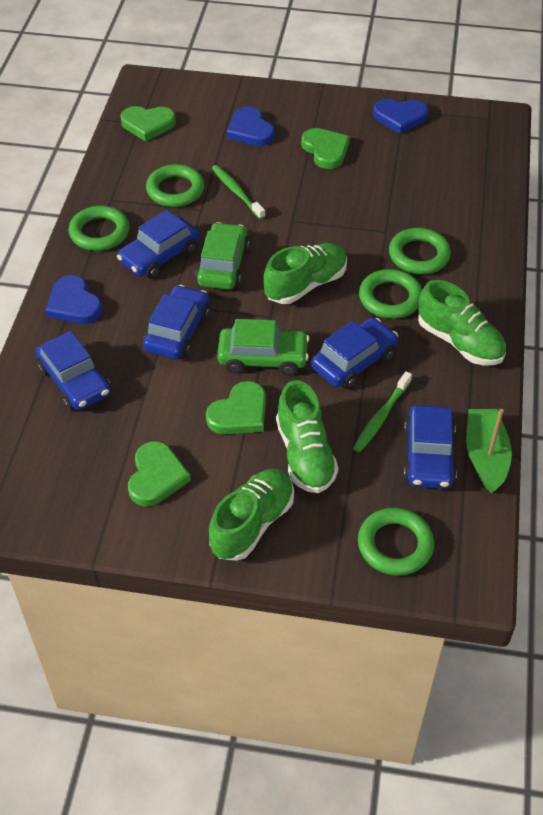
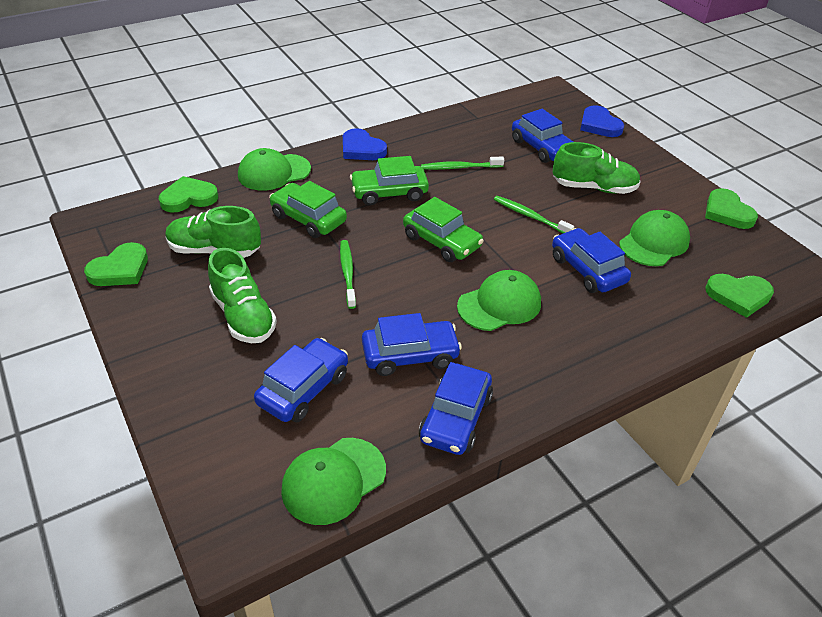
blue heart: 3 -> 2
green boat: 1 -> 0
green cap: 0 -> 4
green car: 2 -> 3
green ring: 5 -> 0
green shoe: 4 -> 3
green toothbrush: 2 -> 3

